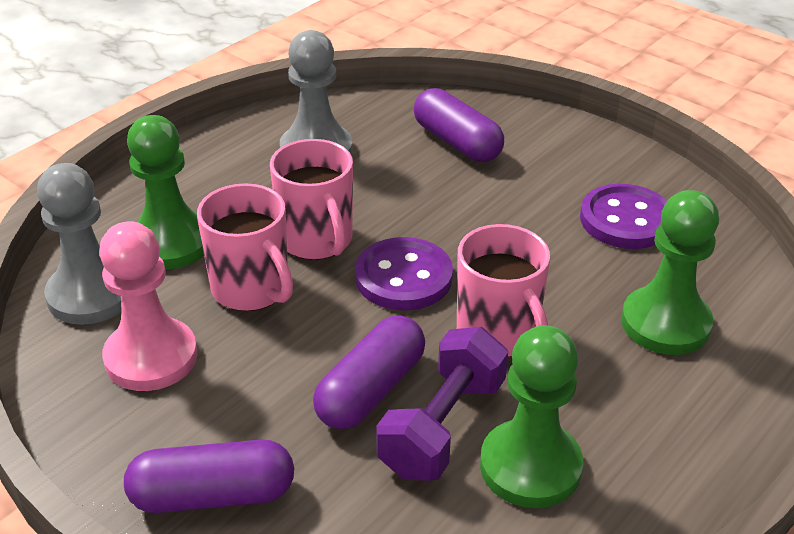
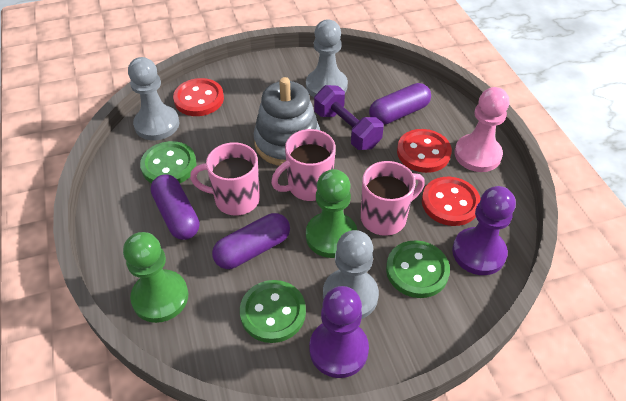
green button: 0 -> 3
green pawn: 3 -> 2
grey pawn: 2 -> 3
grey stacking toy: 0 -> 1
purple button: 2 -> 0
purple pawn: 0 -> 2
red button: 0 -> 3

